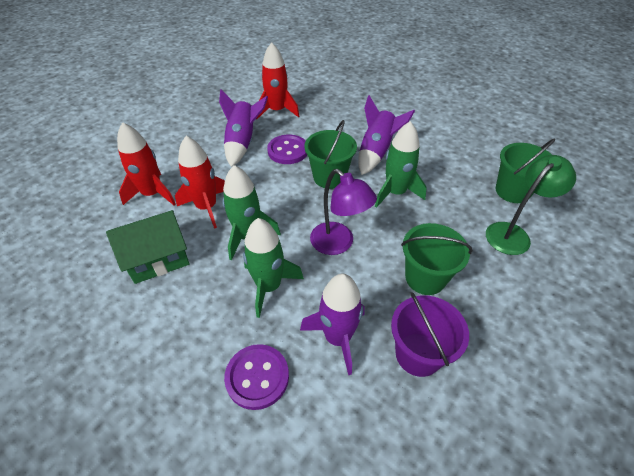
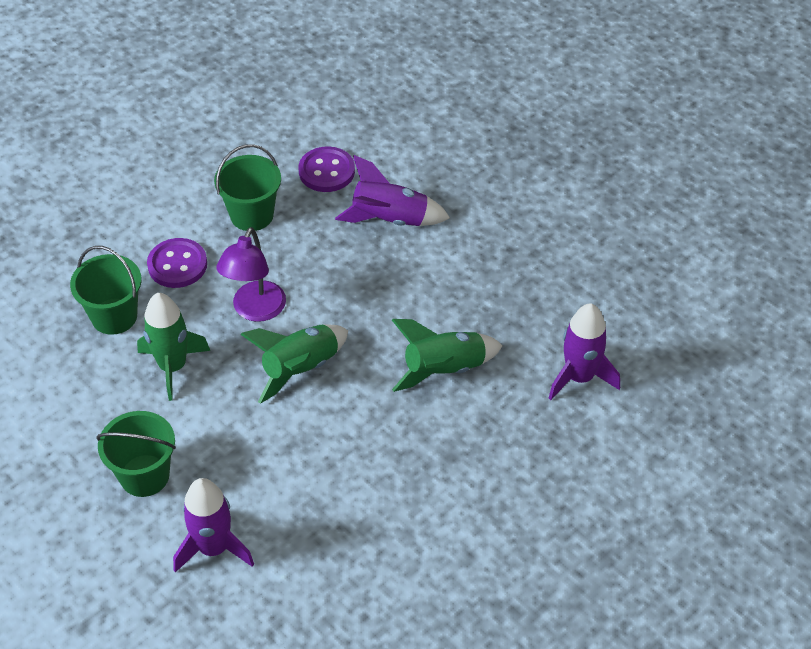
green house: 1 -> 0
green lamp: 1 -> 0
purple bucket: 1 -> 0
red rocket: 3 -> 0

